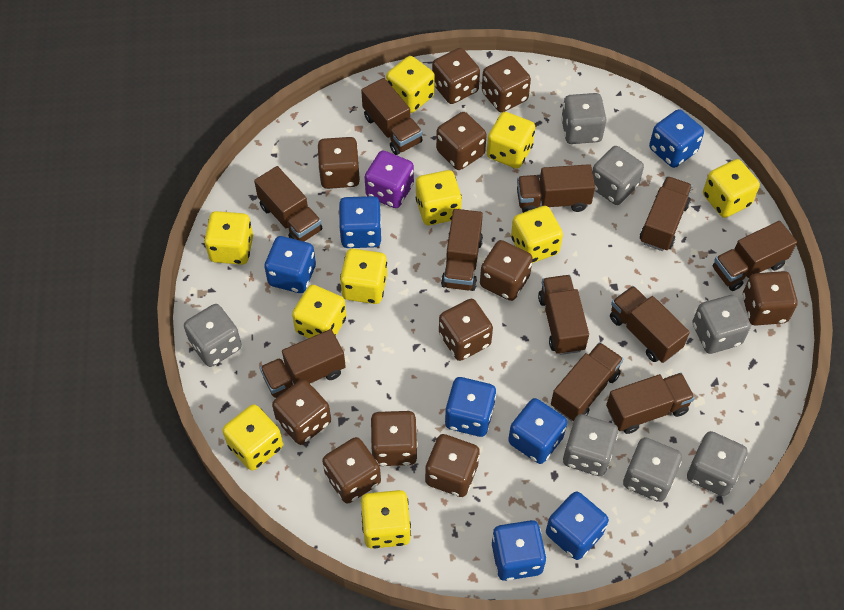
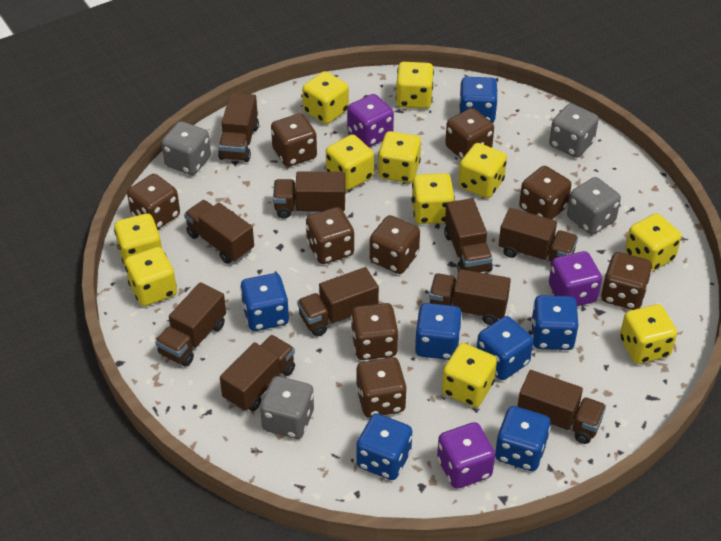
brown dice: 11 -> 9
brown truck: 11 -> 10
grey dice: 7 -> 4
purple dice: 1 -> 3
yellow dice: 10 -> 11

